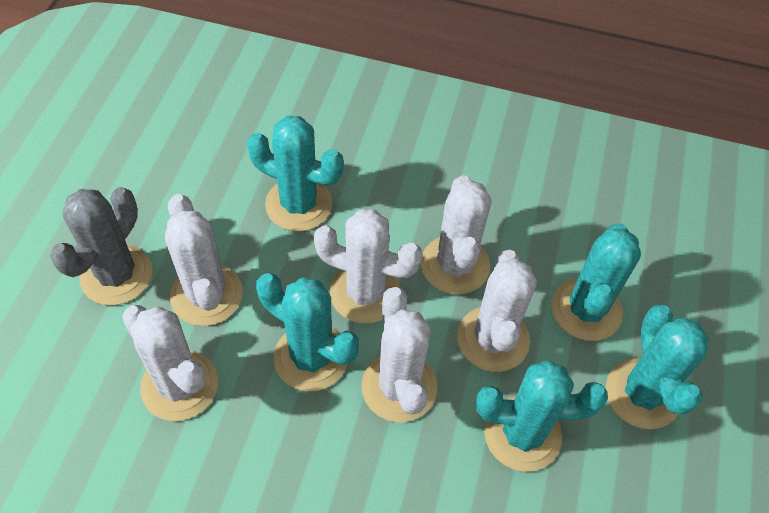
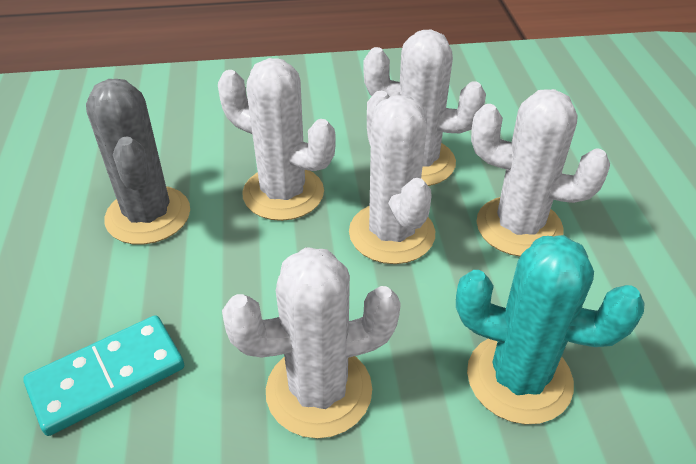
turquoise cactus: 5 -> 1
turquoise domino: 0 -> 1
white cactus: 6 -> 5

